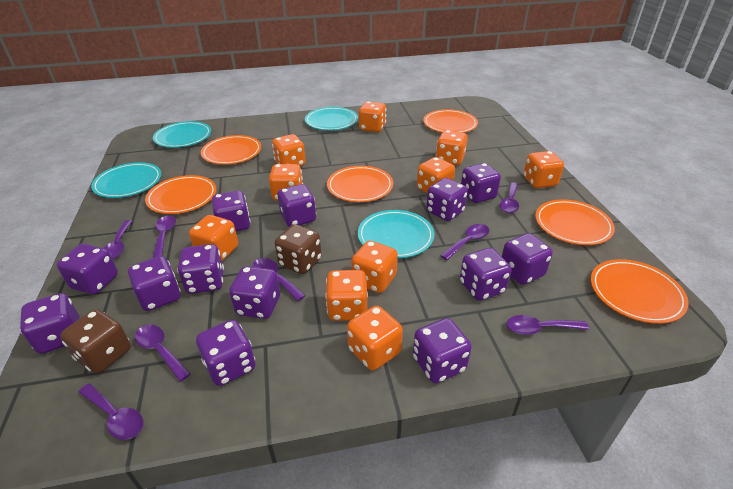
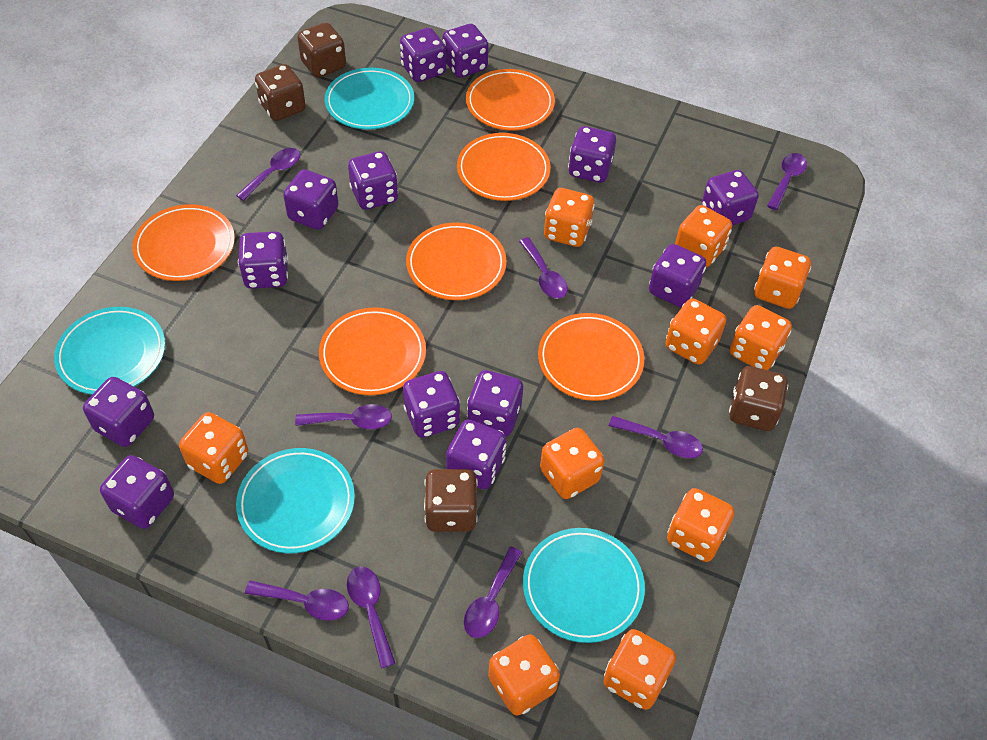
brown dice: 2 -> 4

